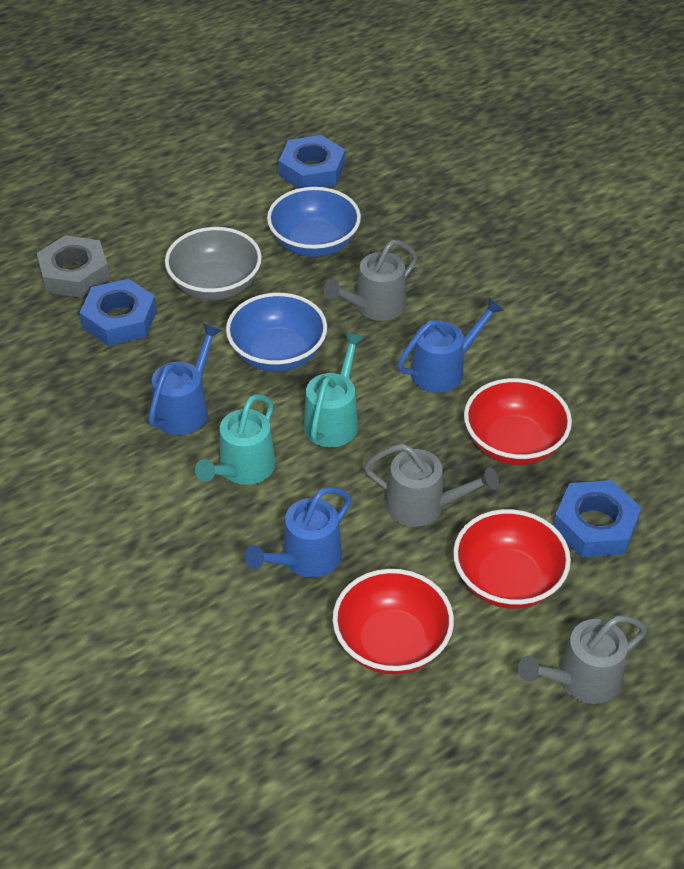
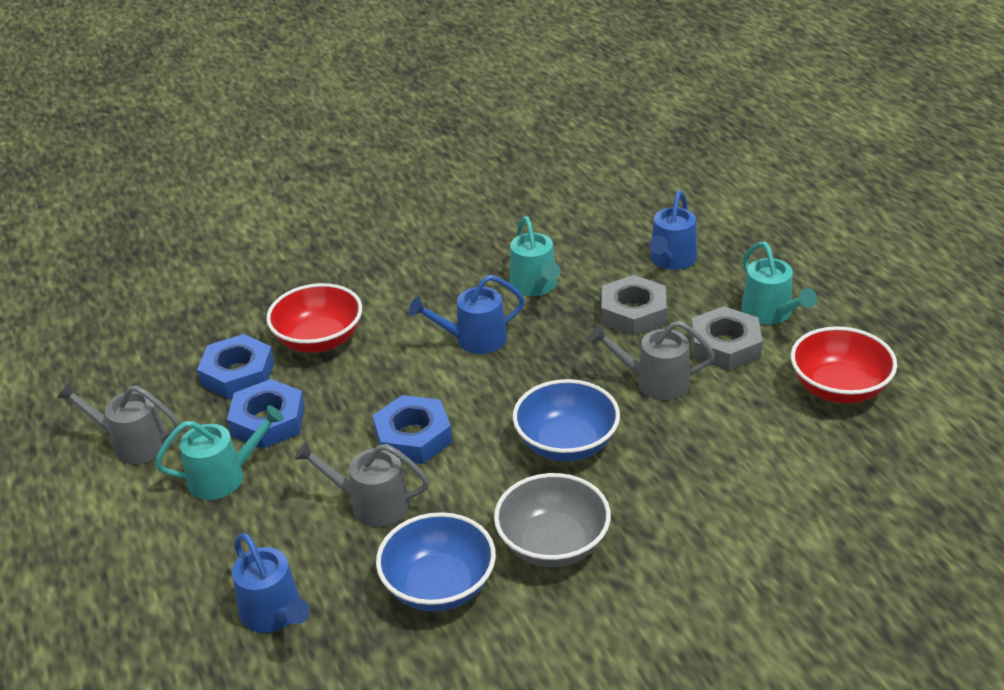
grey nut: 1 -> 2
red bowl: 3 -> 2
turquoise watering can: 2 -> 3

